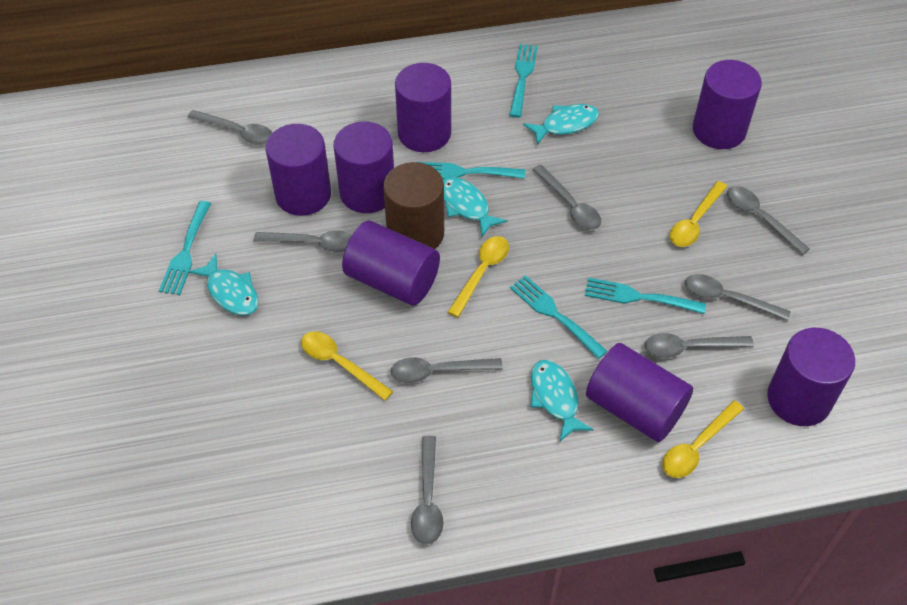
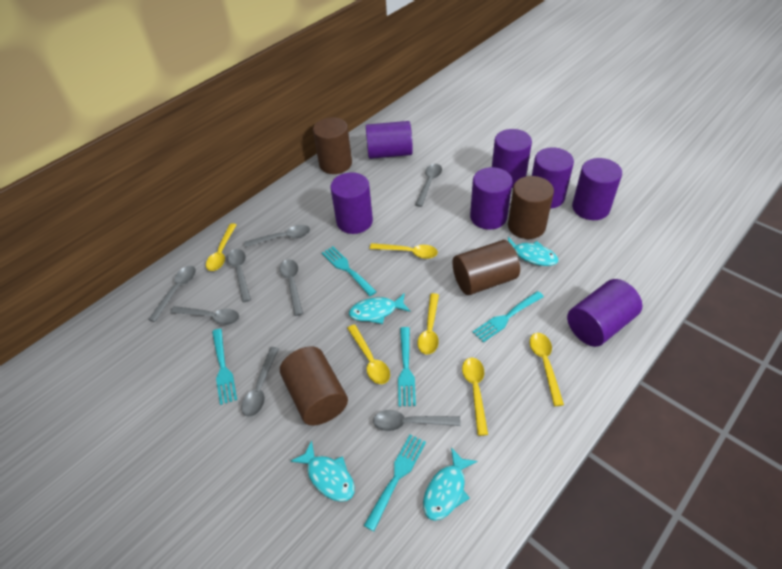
brown cylinder: 1 -> 4
yellow spoon: 4 -> 6

